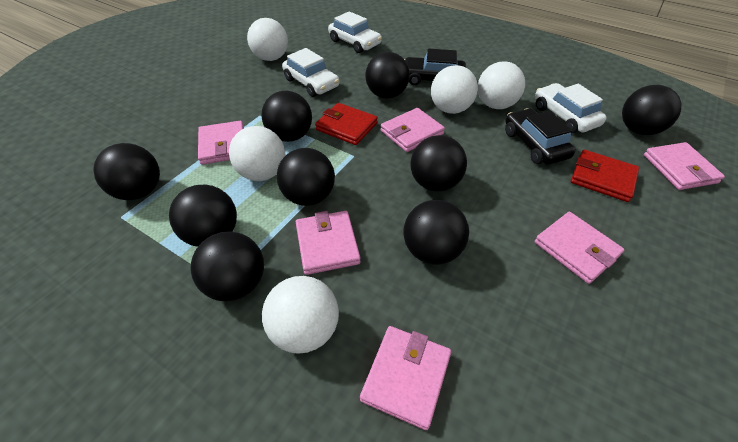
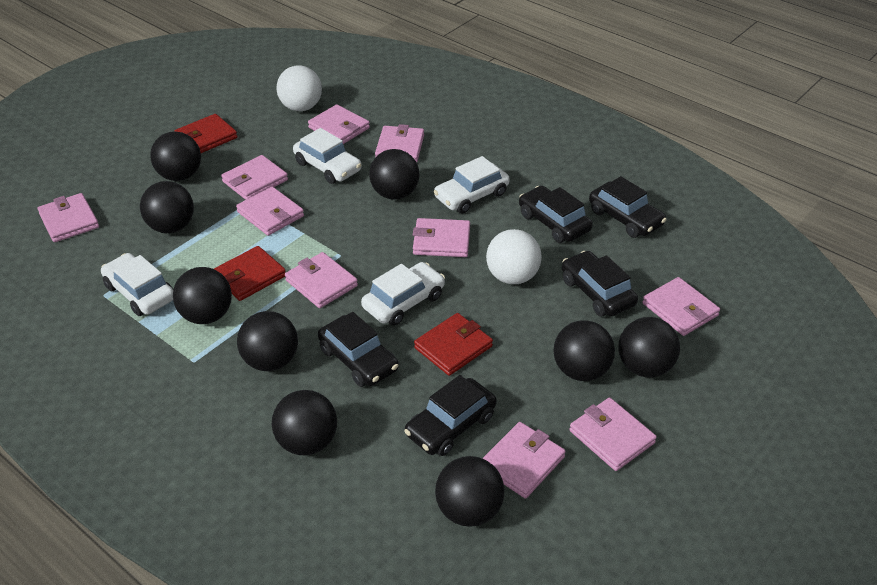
black car: 2 -> 5
pink wallet: 6 -> 10
red wallet: 2 -> 3
white ball: 5 -> 2
white car: 3 -> 4

